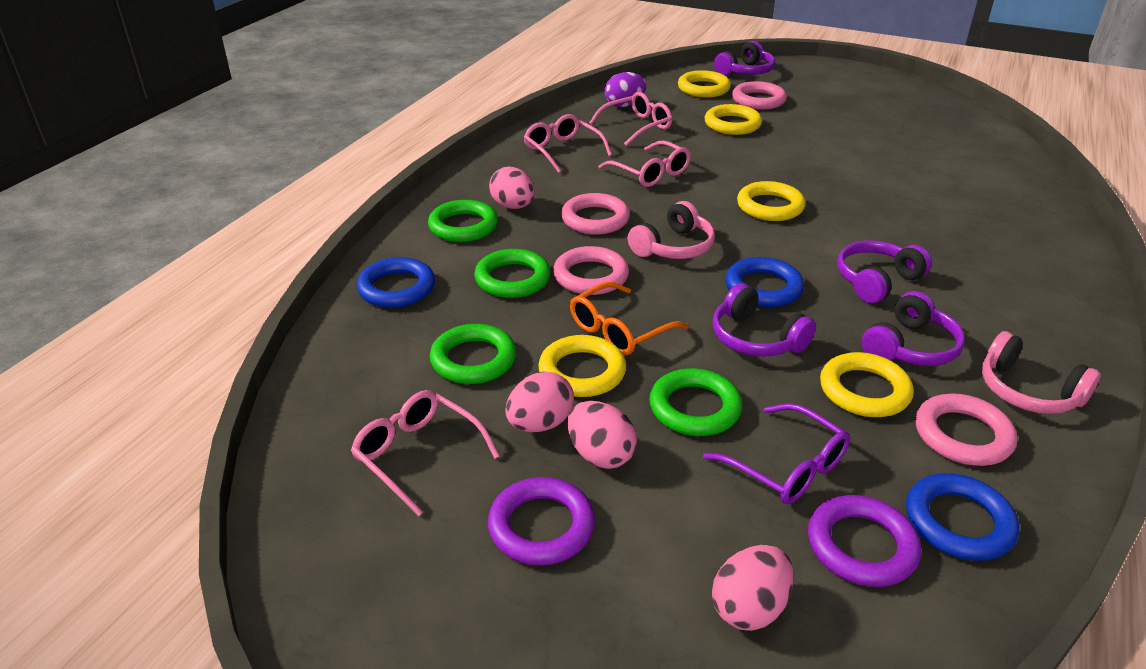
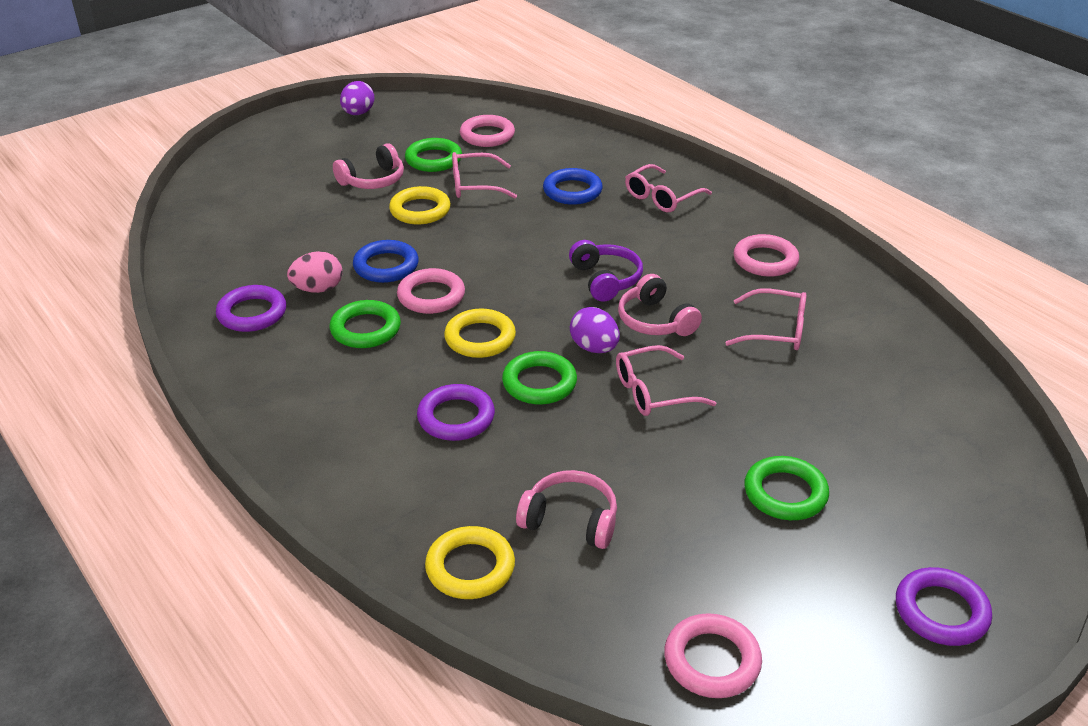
blue ring: 3 -> 2
orange glasses: 1 -> 0
pink egg: 4 -> 1
pink headphones: 2 -> 3
purple egg: 1 -> 2
purple glasses: 1 -> 0
purple headphones: 4 -> 1
purple ring: 2 -> 3
yellow ring: 5 -> 3

